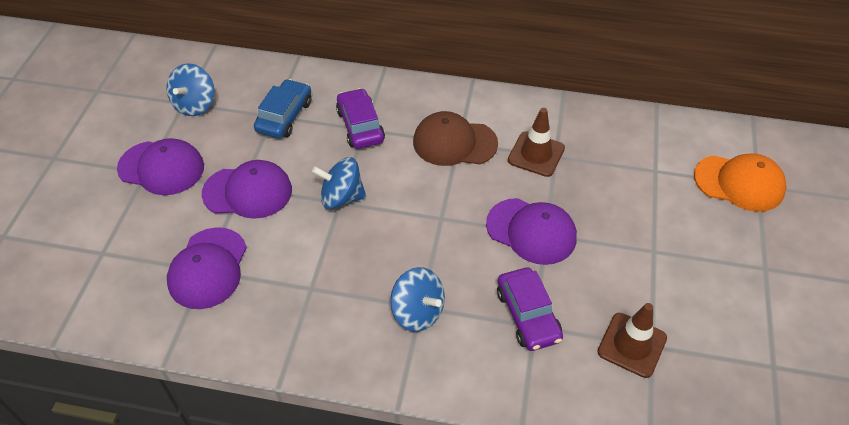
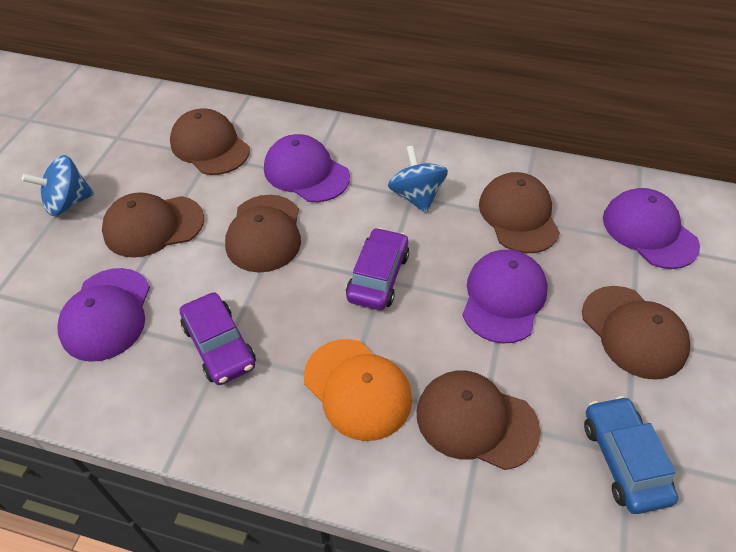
blue spinning top: 3 -> 2
brown cap: 1 -> 6
brown traffic cone: 2 -> 0

